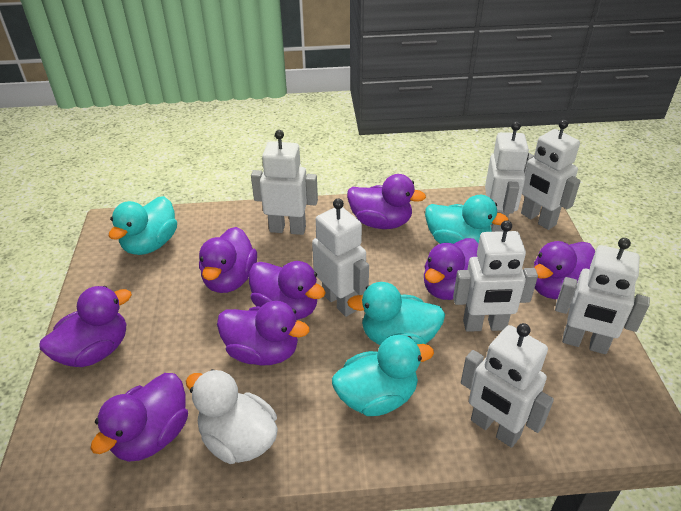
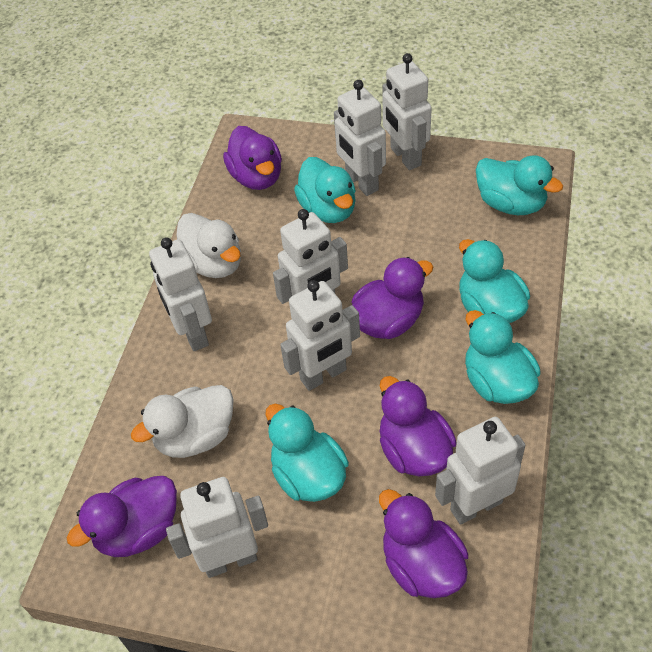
purple duck: 8 -> 5
turquoise duck: 4 -> 5
white duck: 1 -> 2

